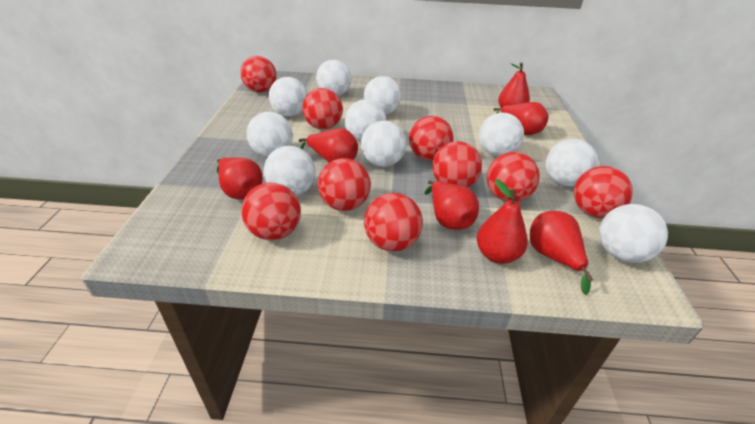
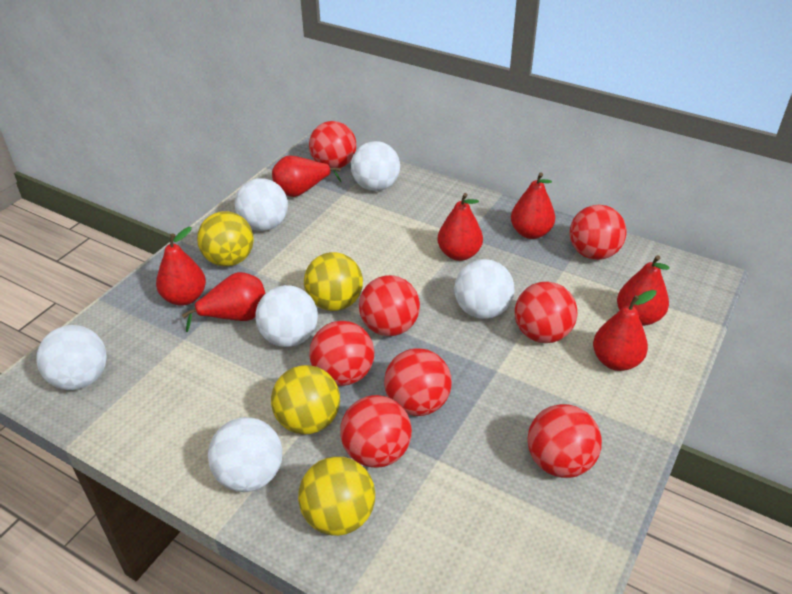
red ball: 9 -> 8
white ball: 10 -> 6
yellow ball: 0 -> 4

